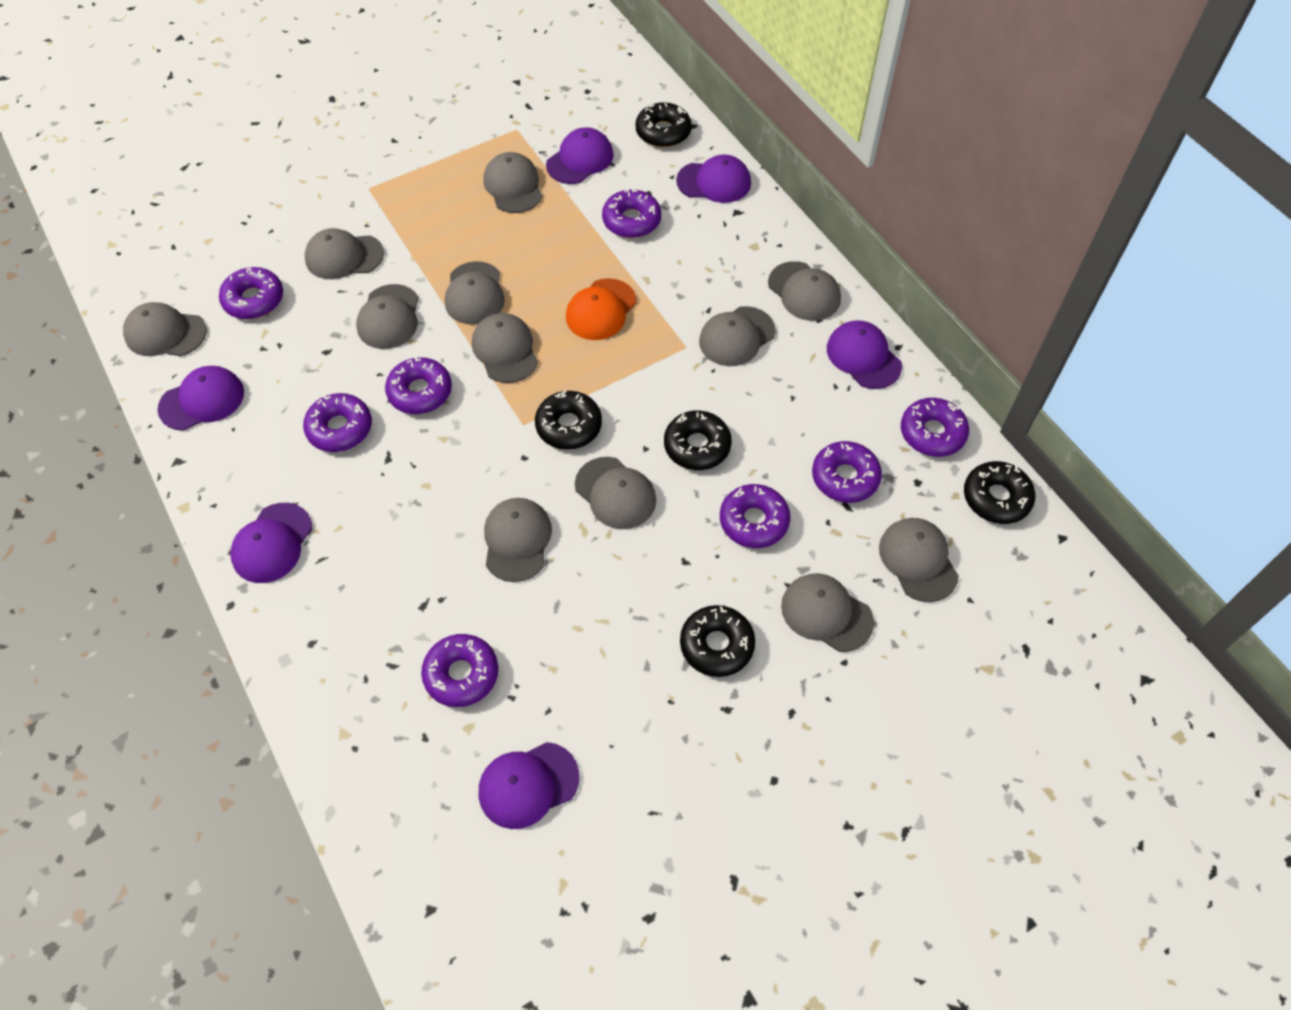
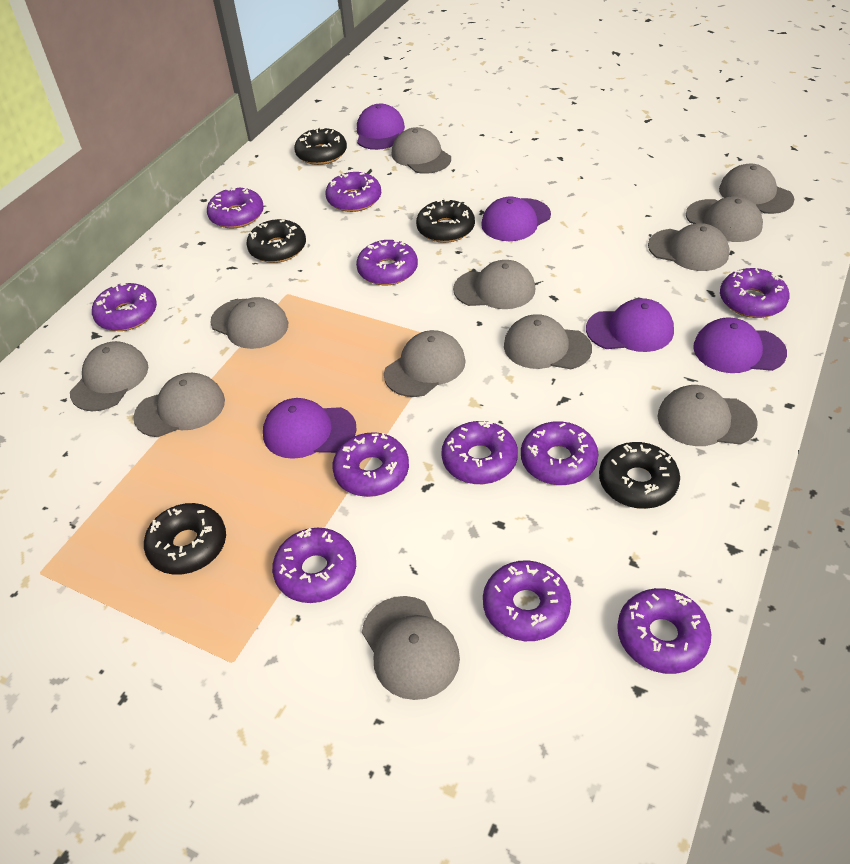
orange cap: 1 -> 0
purple cap: 6 -> 5
purple donut: 8 -> 11

